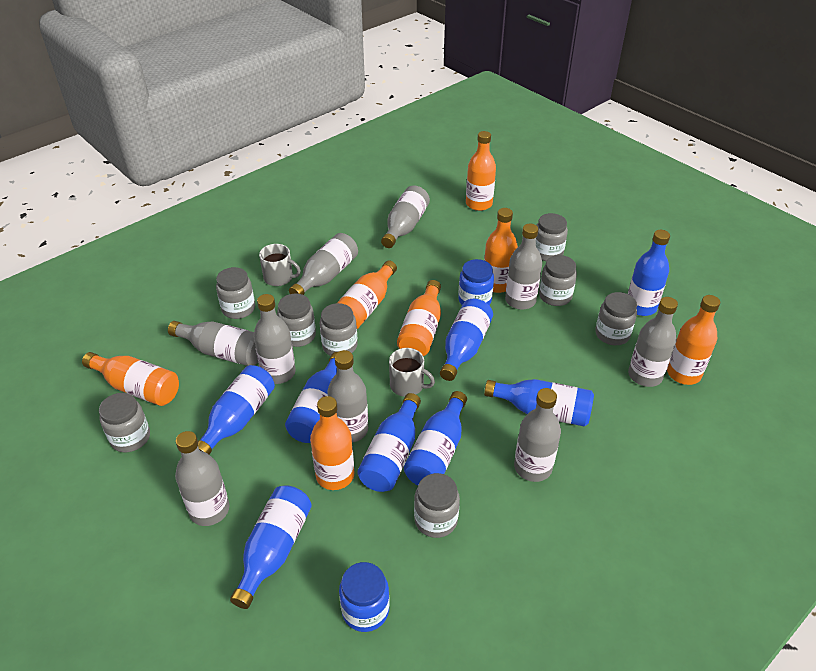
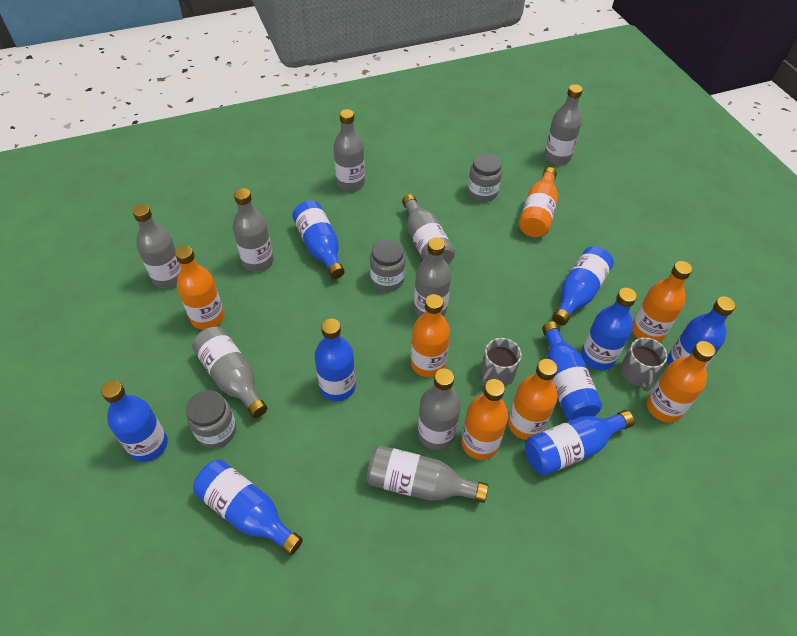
blue bottle: 8 -> 9
blue jar: 2 -> 0
grey jar: 8 -> 3

